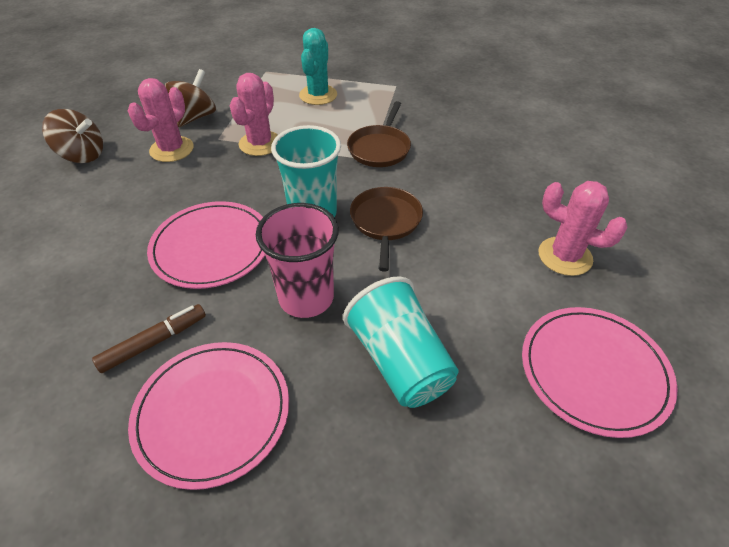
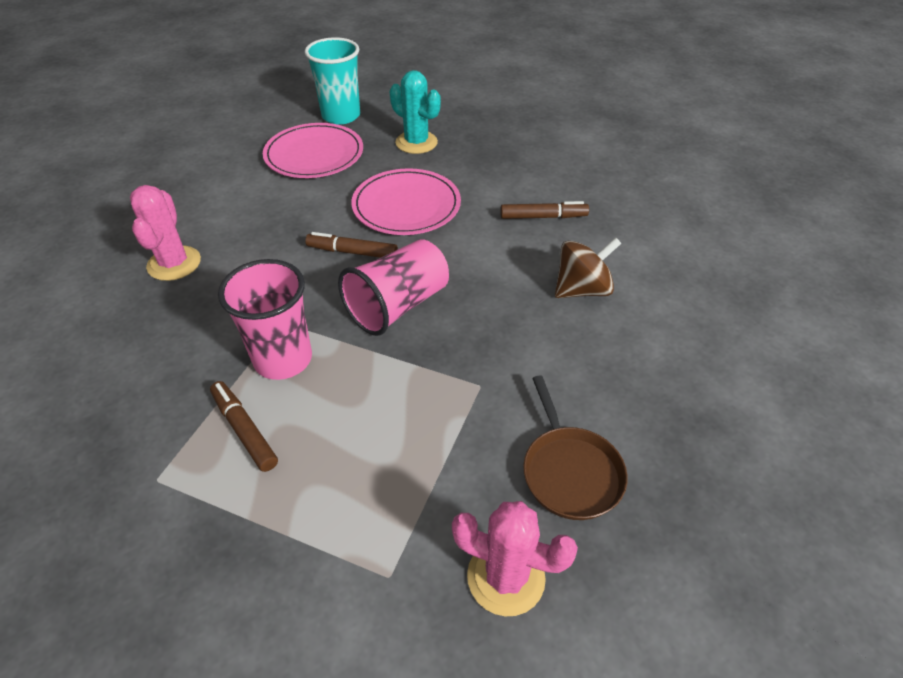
brown marker: 1 -> 3
brown pan: 2 -> 1
brown spinning top: 2 -> 1
pink cactus: 3 -> 2
pink cup: 1 -> 2
pink plate: 3 -> 2
turquoise cup: 2 -> 1

